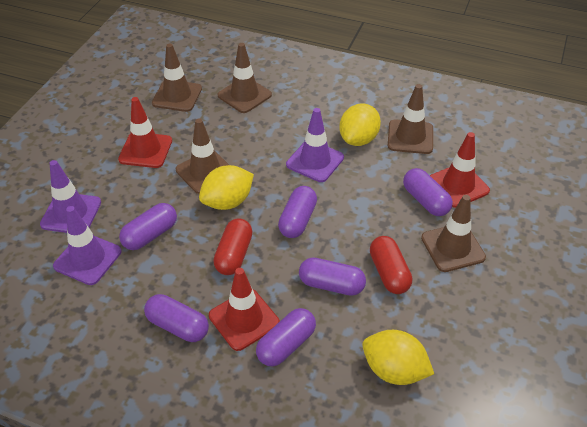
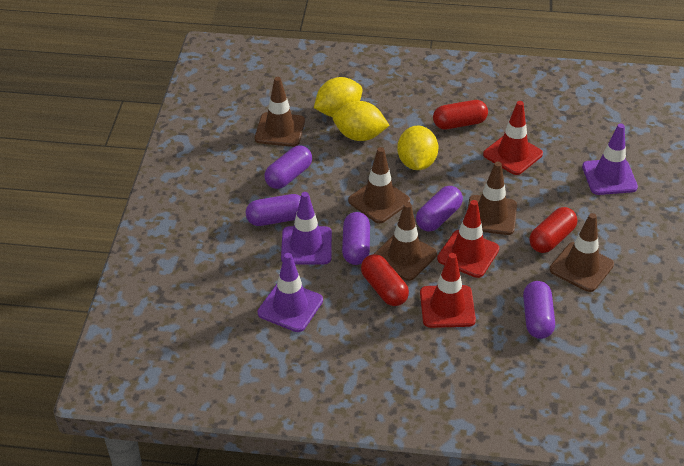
purple capsule: 6 -> 5
red capsule: 2 -> 3

